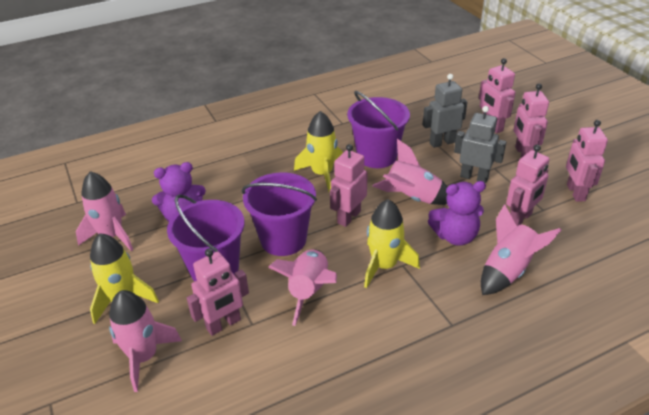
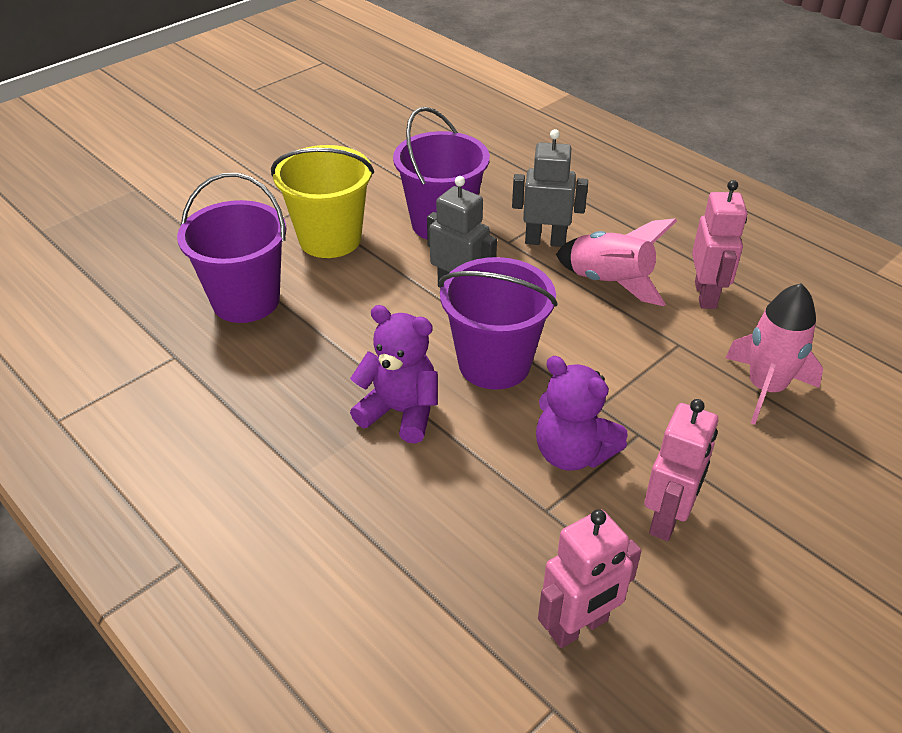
pink robot: 6 -> 3
pink rocket: 5 -> 2
yellow bucket: 0 -> 1
yellow rocket: 3 -> 0

